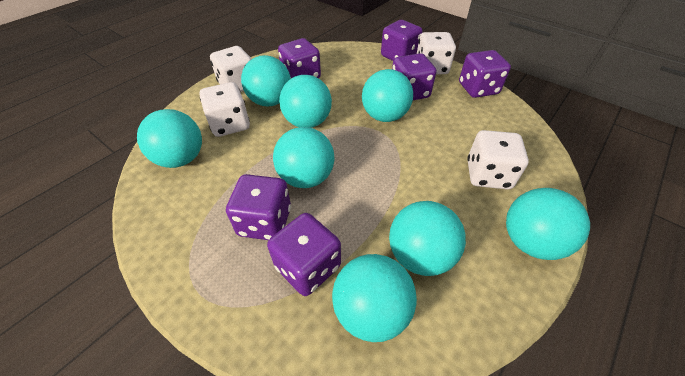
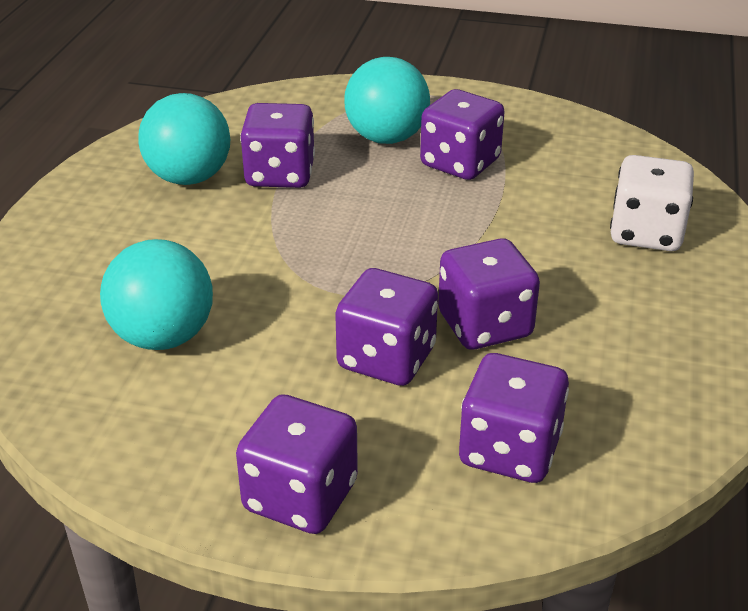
turquoise ball: 8 -> 3
white dice: 4 -> 1

